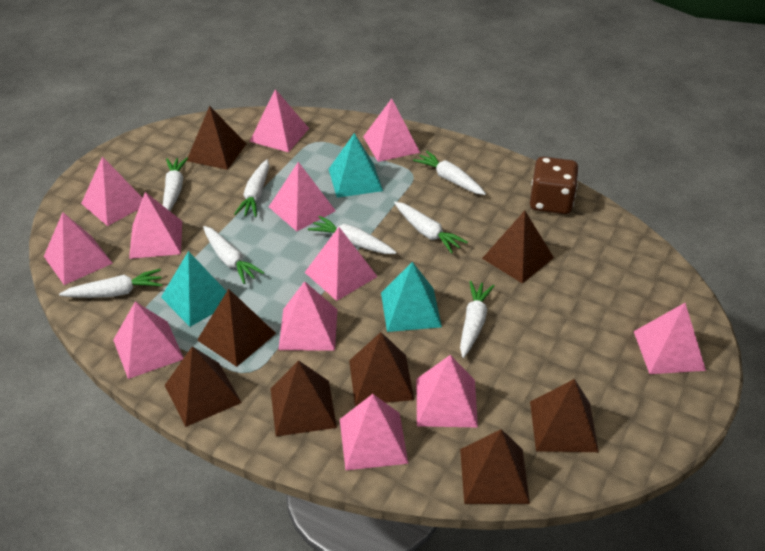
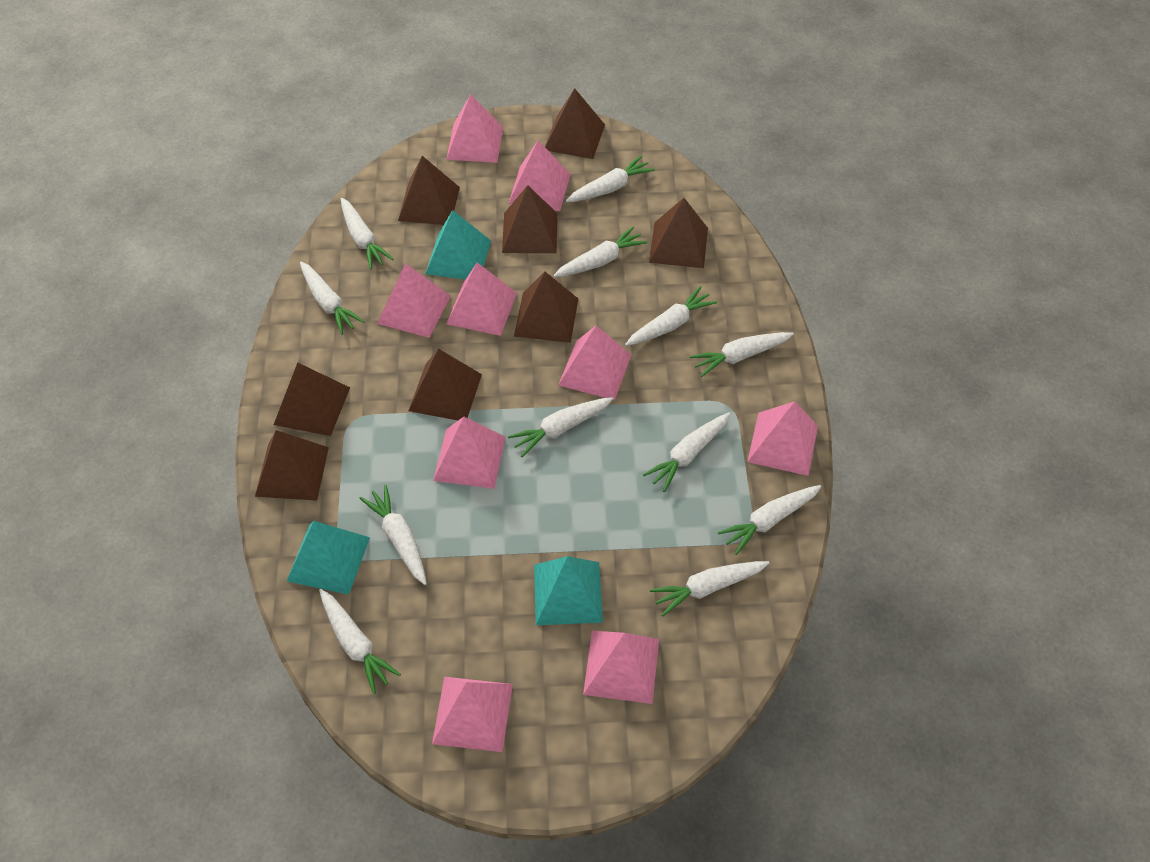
brown dice: 1 -> 0
pink pyramid: 12 -> 9
white carrot: 8 -> 12

